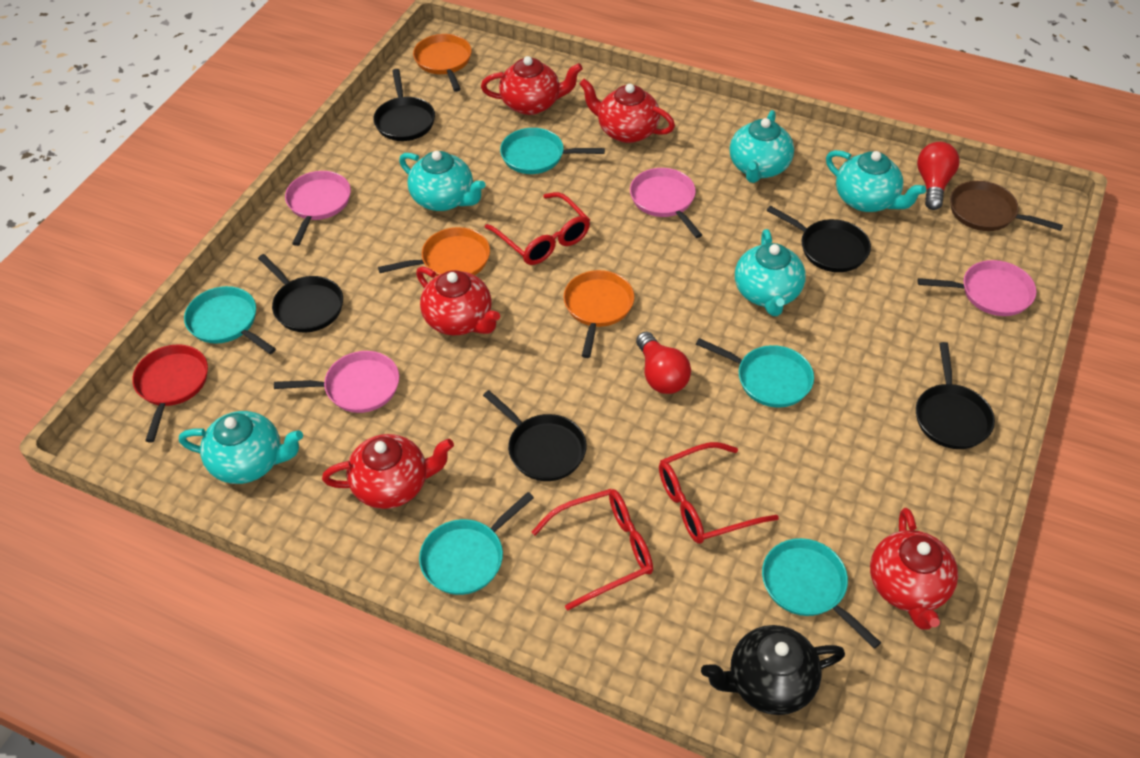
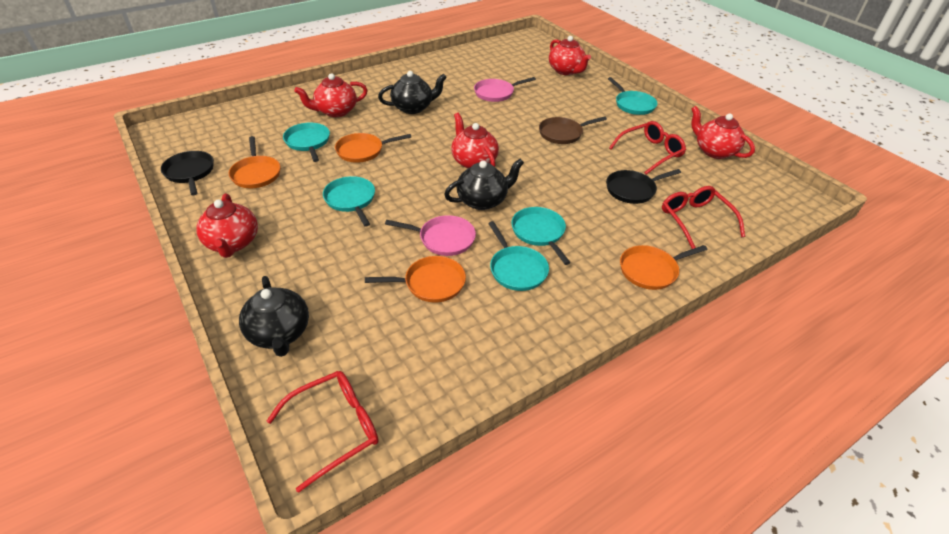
black pan: 5 -> 2
black teapot: 1 -> 3
orange pan: 3 -> 4
pink pan: 4 -> 2
red light bulb: 2 -> 0
red pan: 1 -> 0
turquoise teapot: 5 -> 0

